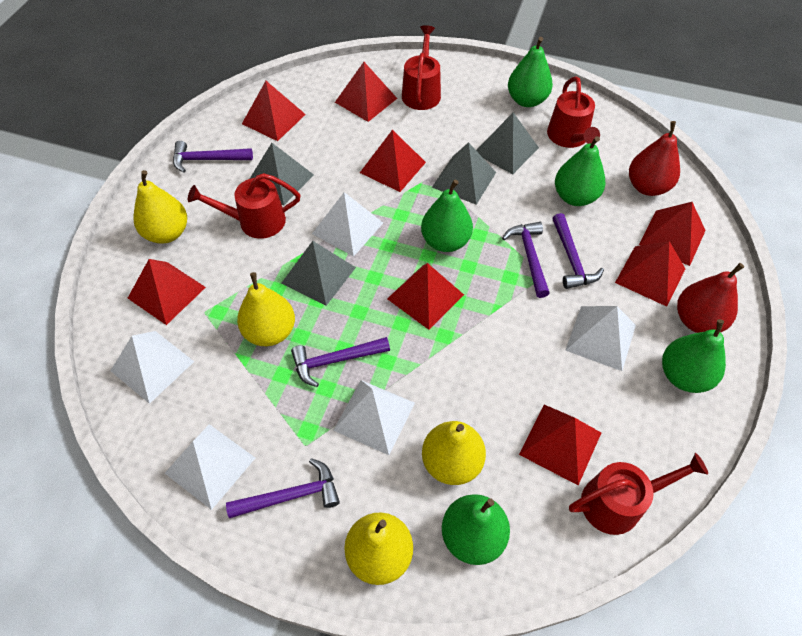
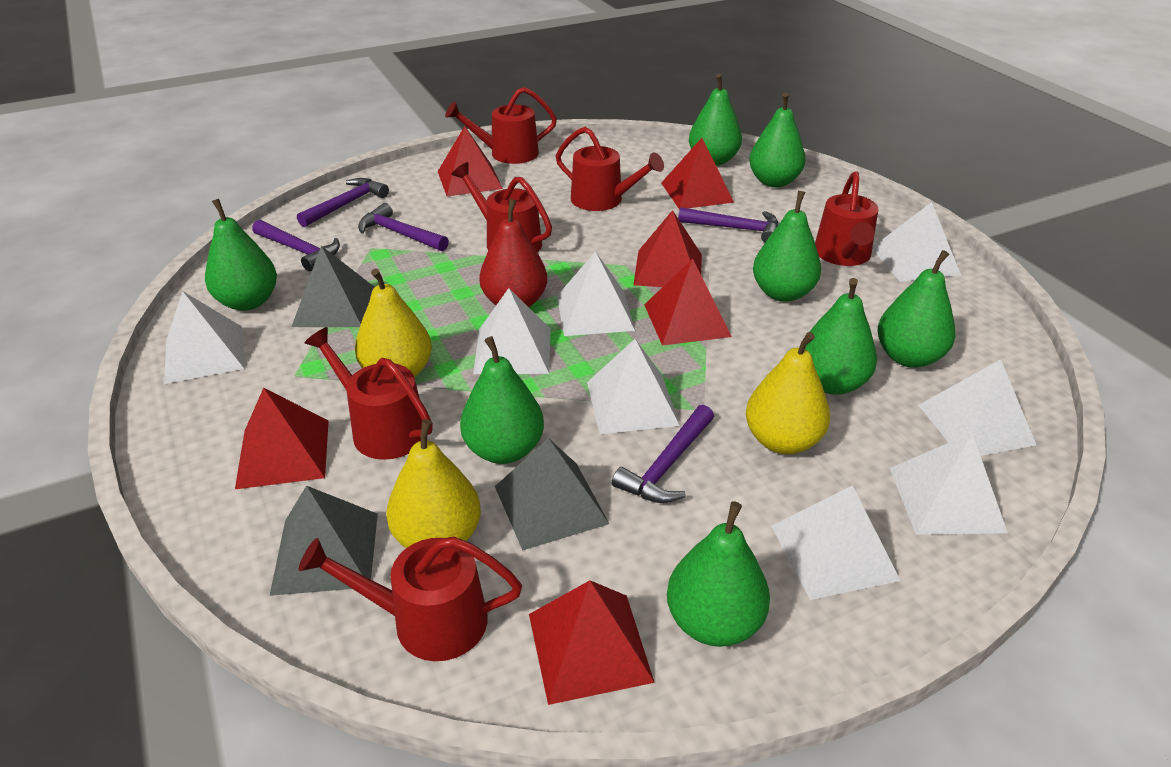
green pear: 5 -> 8
grey pyramid: 4 -> 3
red pear: 2 -> 1
red pyramid: 8 -> 6
red watering can: 4 -> 6
white pyramid: 5 -> 8
yellow pear: 4 -> 3

